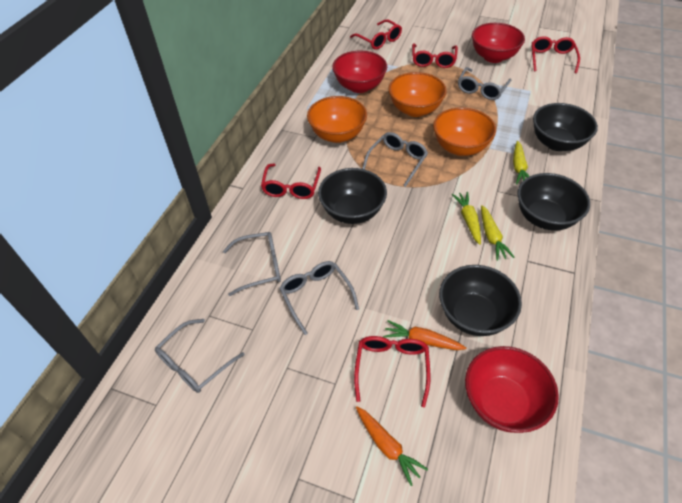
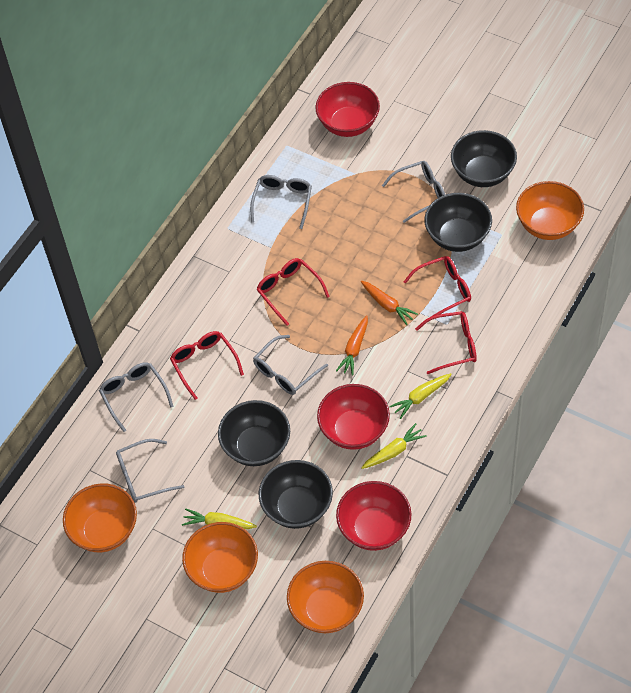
orange bowl: 3 -> 4
red glasses: 5 -> 4

